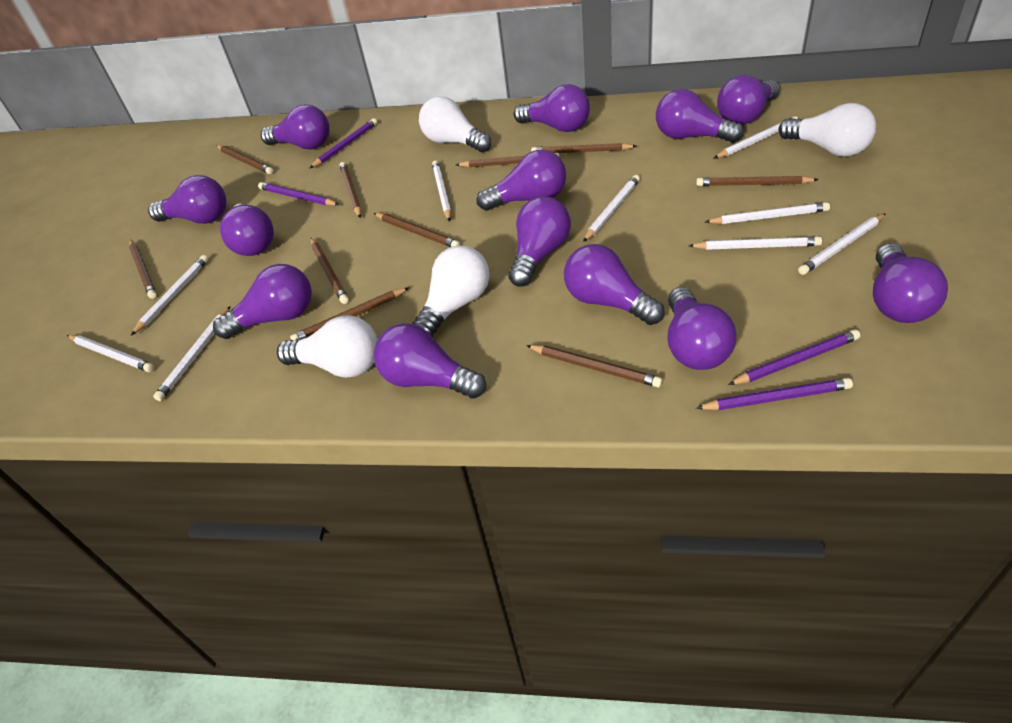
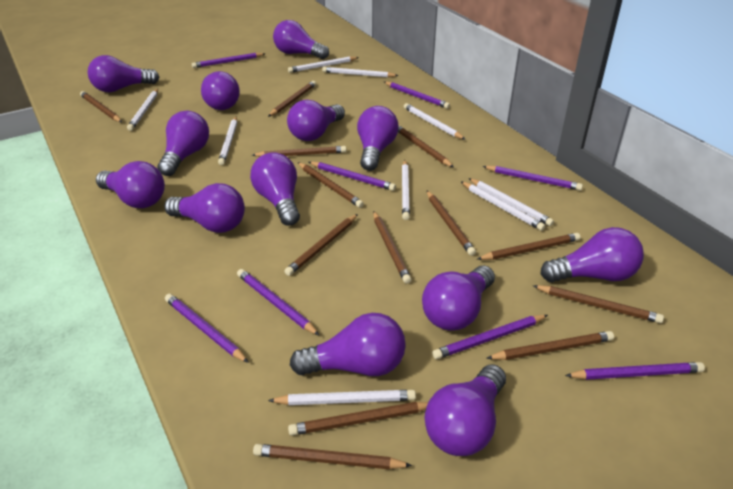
brown pencil: 10 -> 13
purple pencil: 4 -> 8
white light bulb: 4 -> 0

